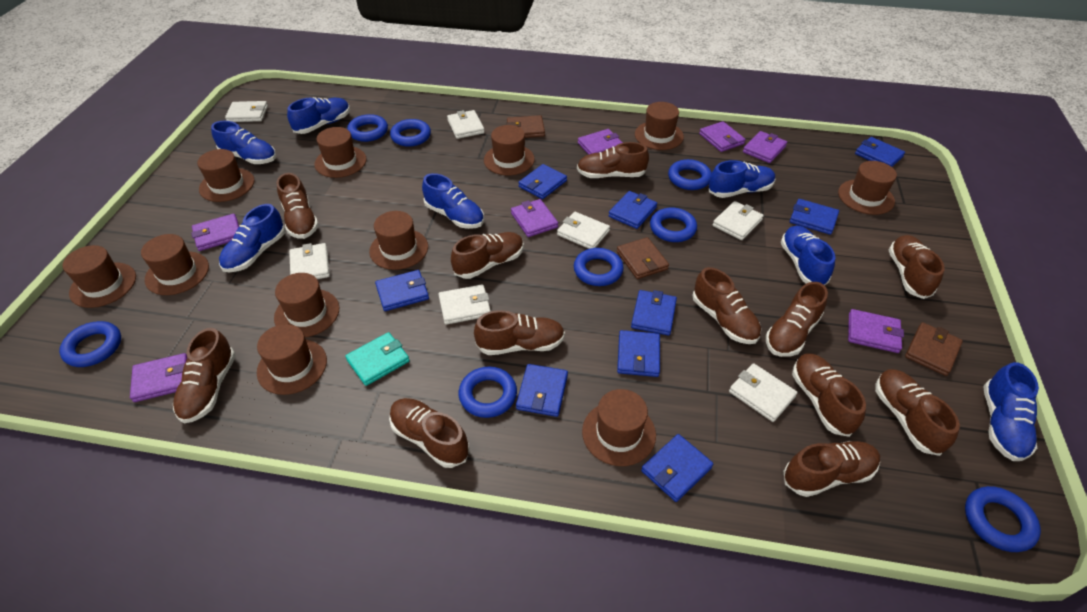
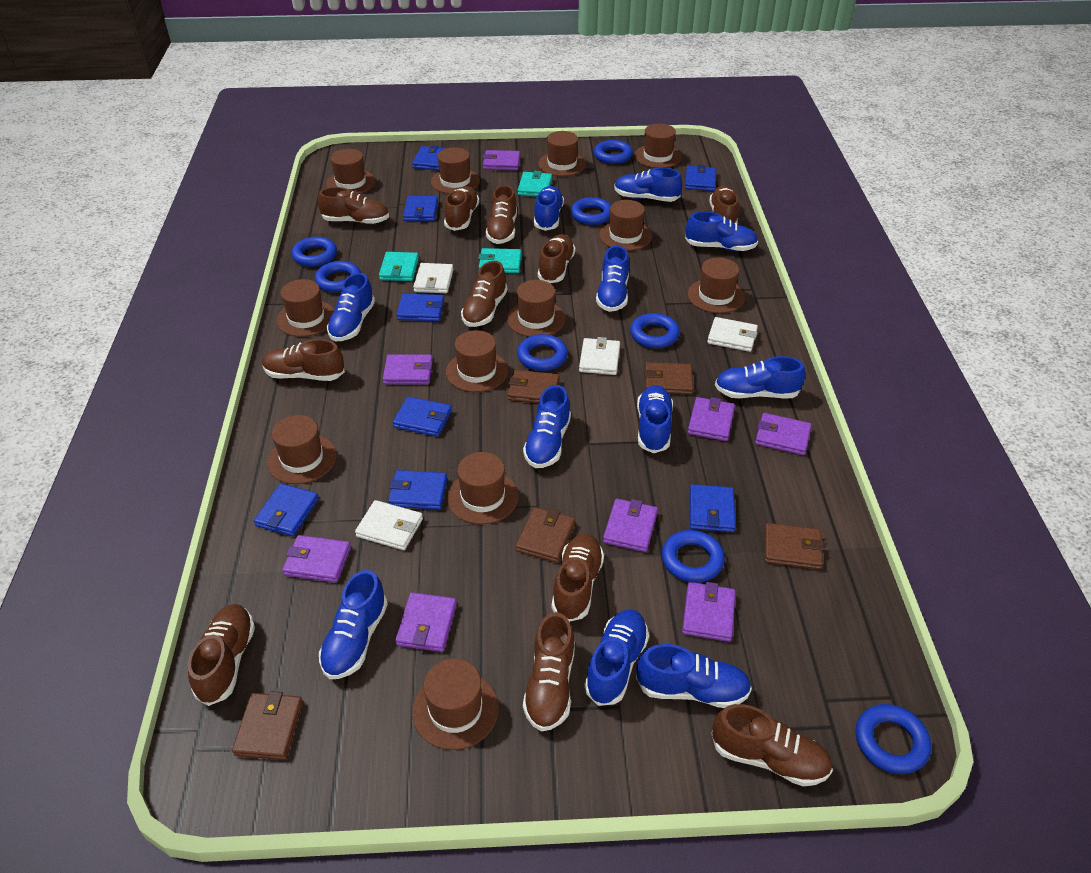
blue shoe: 7 -> 11
blue wallet: 9 -> 8
brown hat: 11 -> 12
brown shoe: 12 -> 11
brown wallet: 3 -> 5
purple wallet: 7 -> 8
turquoise wallet: 1 -> 3
white wallet: 7 -> 4

